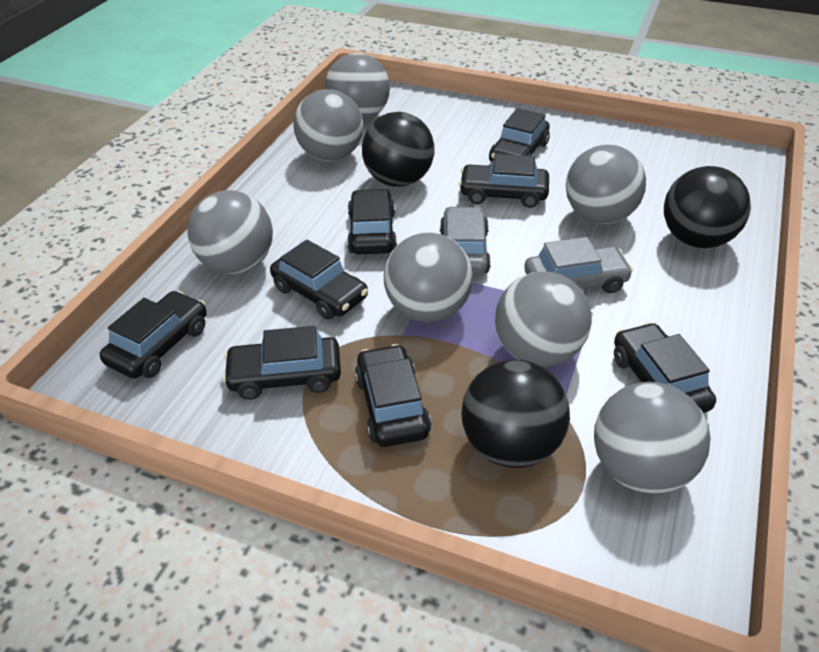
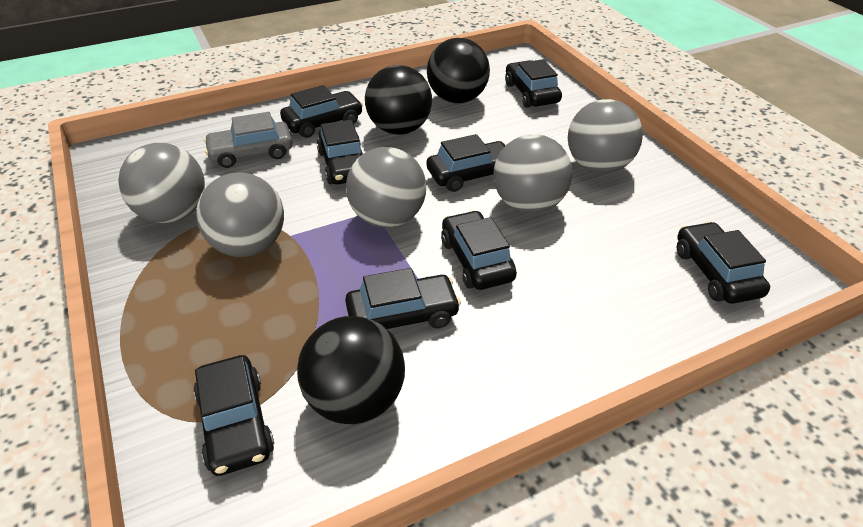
grey ball: 7 -> 5
grey car: 2 -> 1

